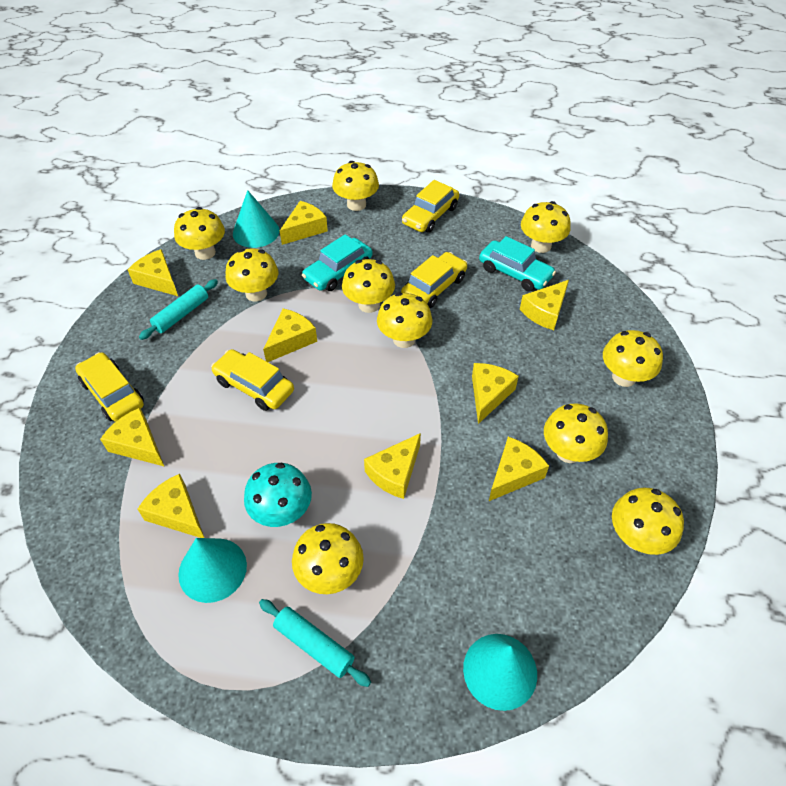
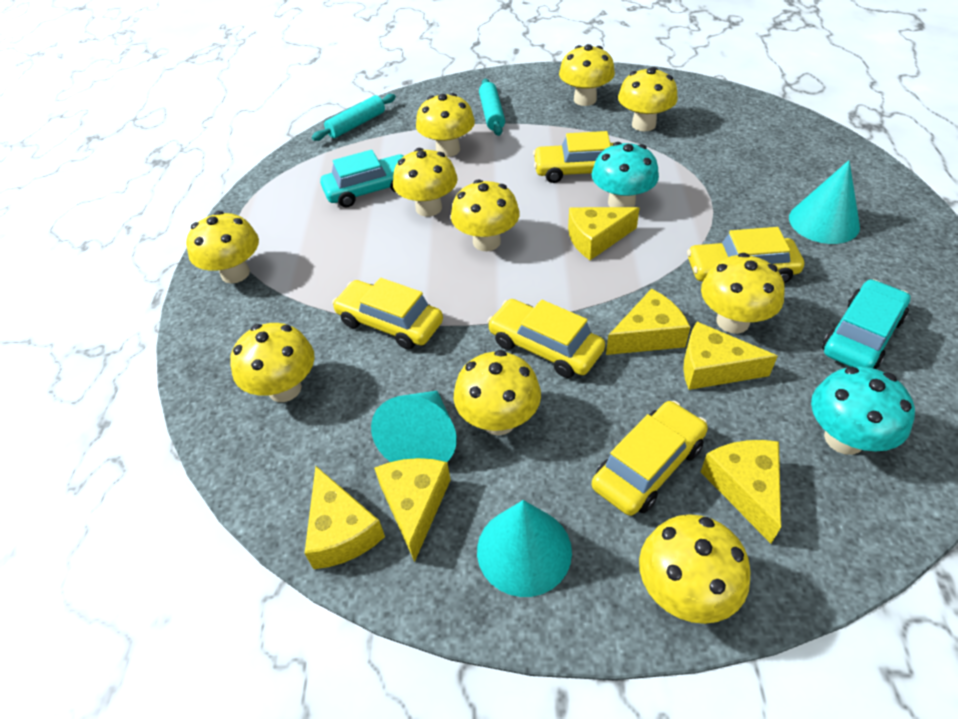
turquoise mushroom: 1 -> 2
yellow car: 4 -> 5
yellow cheese: 9 -> 6

